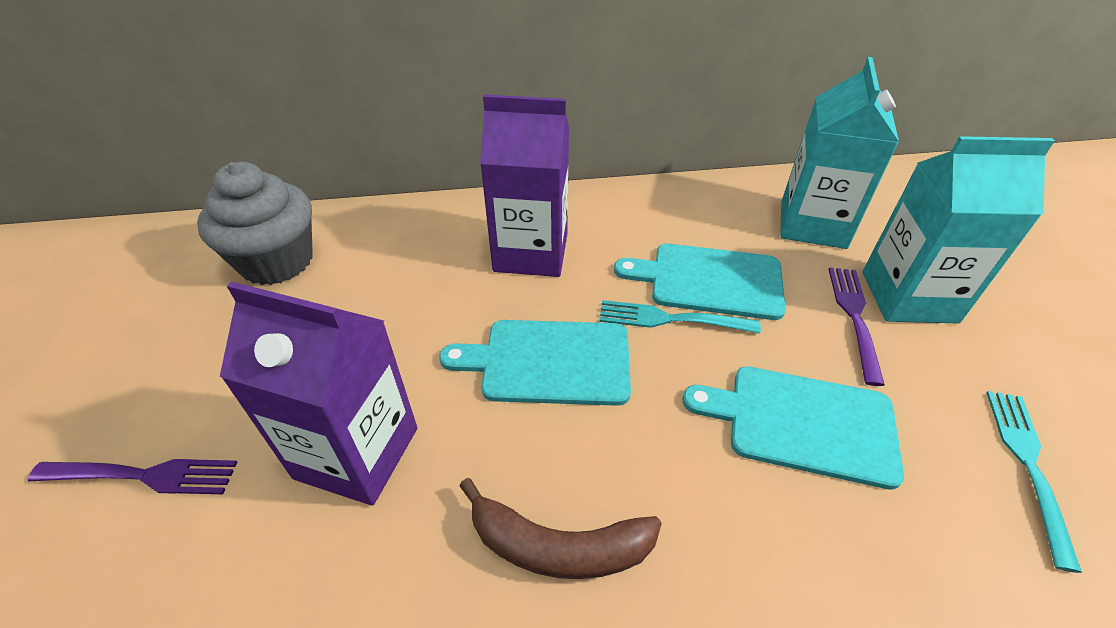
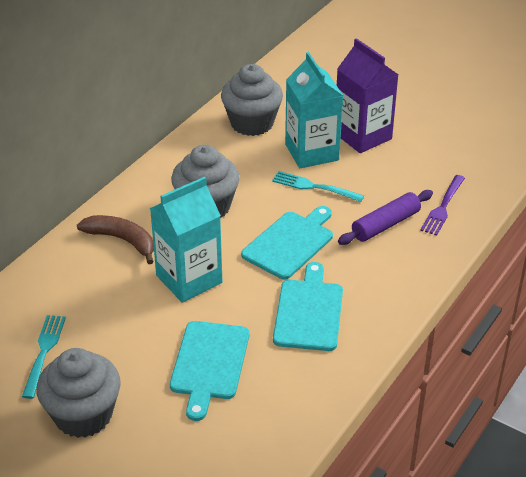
grey cupcake: 1 -> 3
purple carton: 2 -> 1
purple fork: 2 -> 1
purple rolling pin: 0 -> 1

